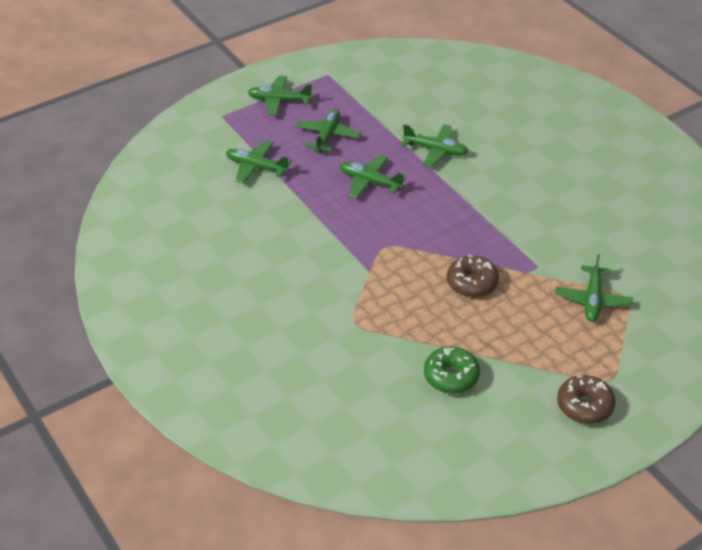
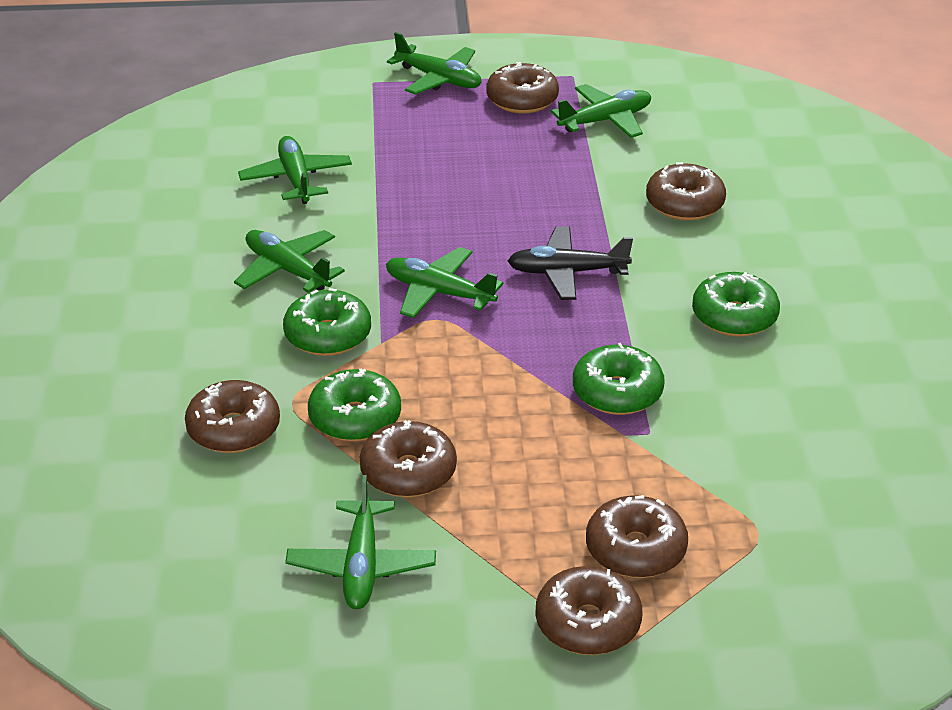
black plane: 0 -> 1
brown donut: 2 -> 6
green donut: 1 -> 4

